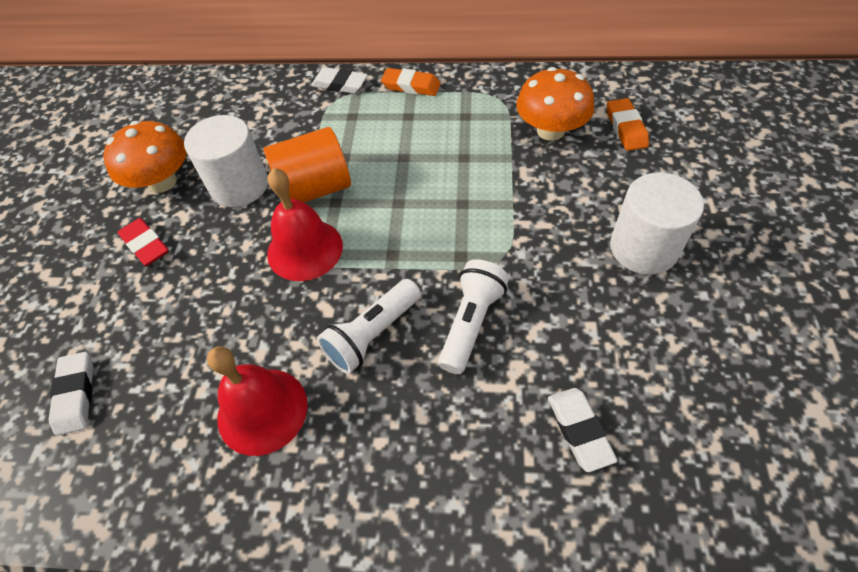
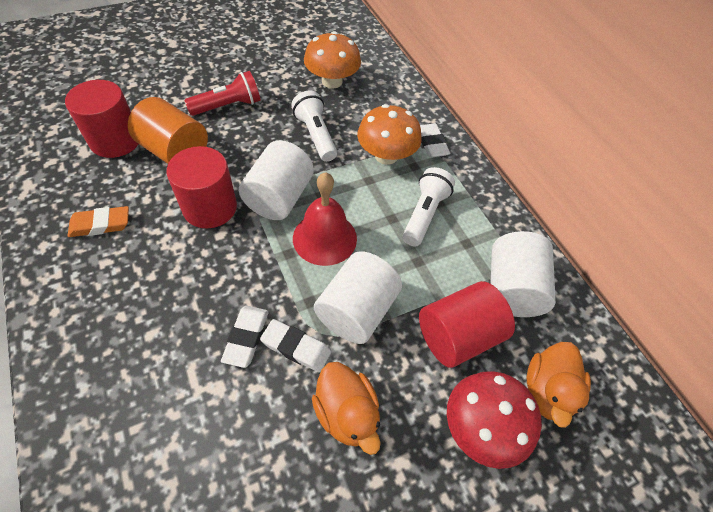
orange duck: 0 -> 2
orange eraser: 2 -> 1
red bell: 2 -> 1
red cylinder: 0 -> 3
red eraser: 1 -> 0
red flashlight: 0 -> 1
red mushroom: 0 -> 1
white cylinder: 2 -> 3

